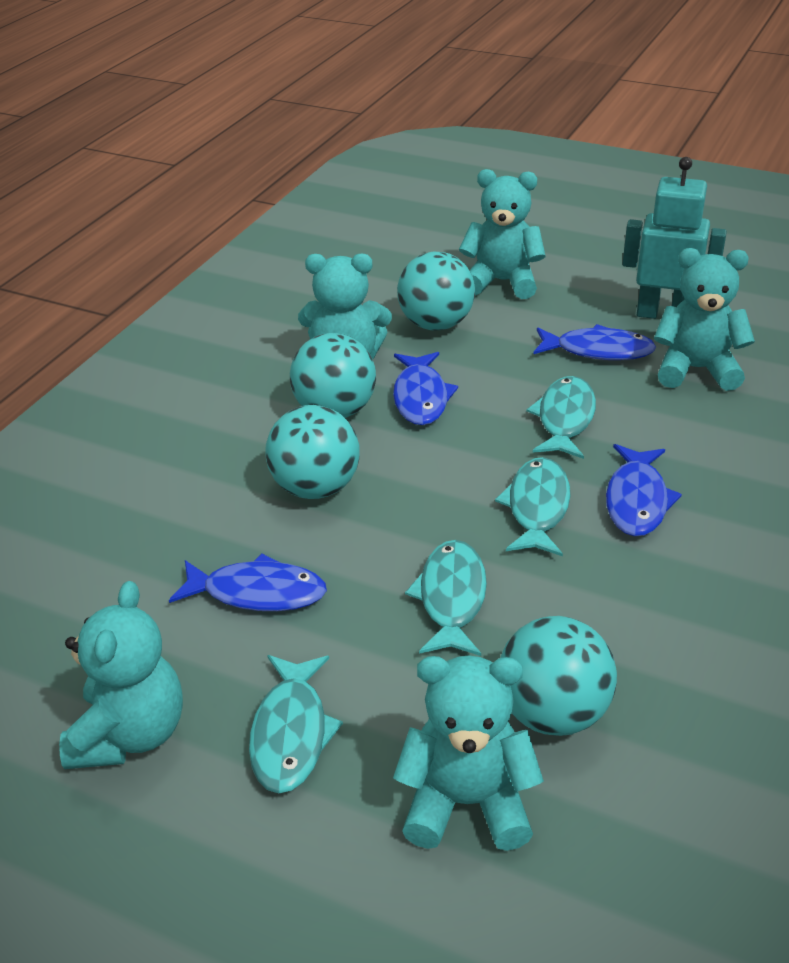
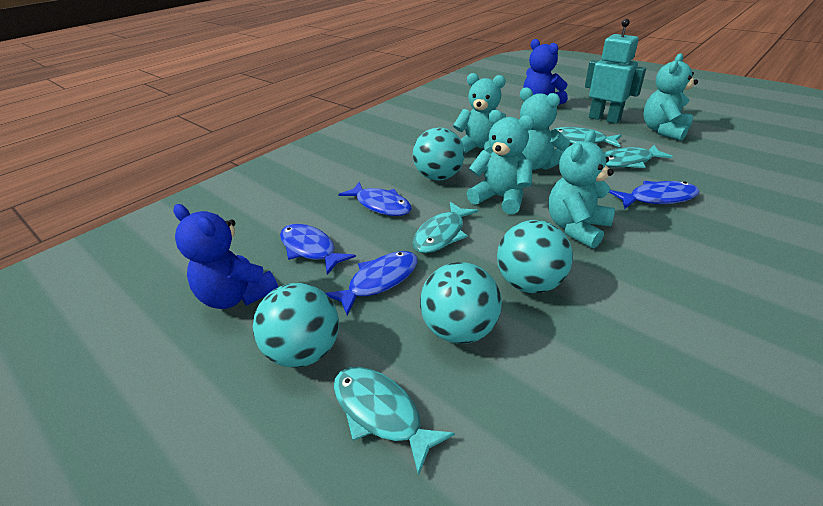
blue teddy bear: 0 -> 2

